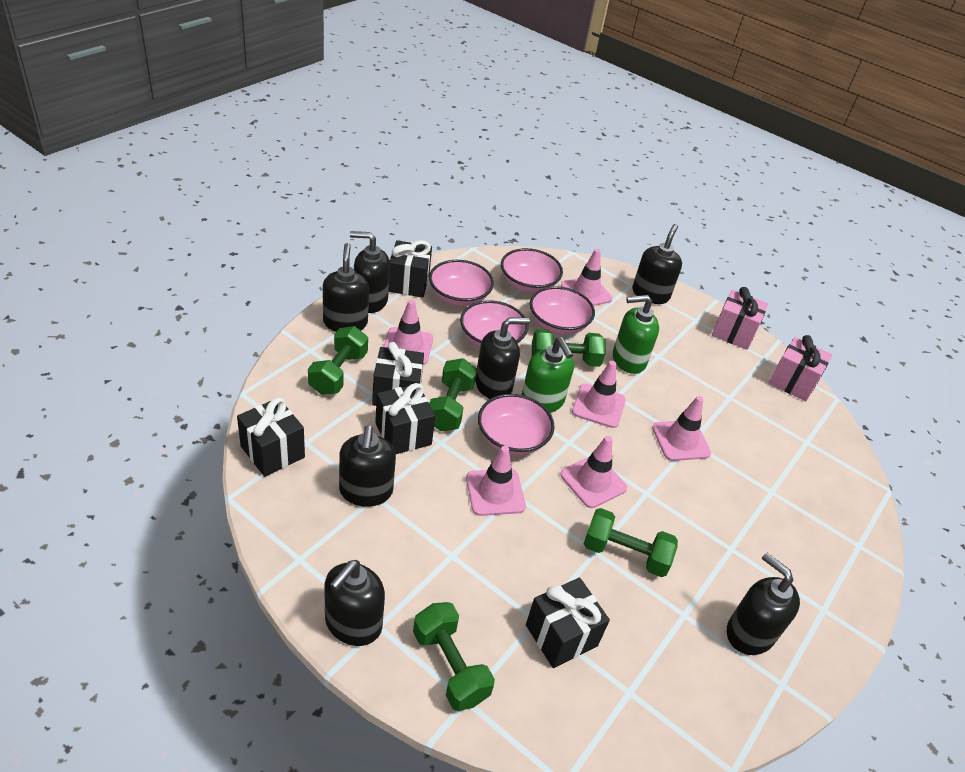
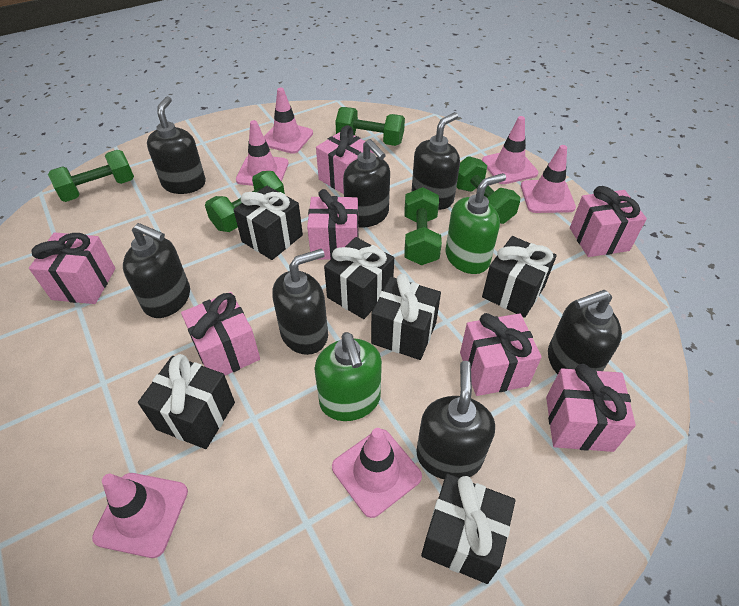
black gift: 5 -> 6
pink bowl: 5 -> 0
pink gift: 2 -> 7

